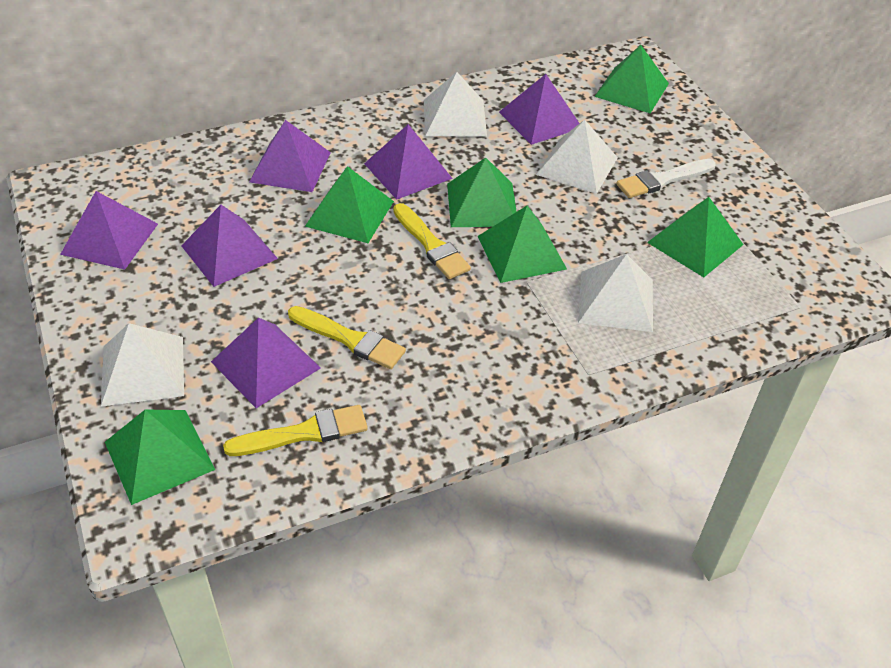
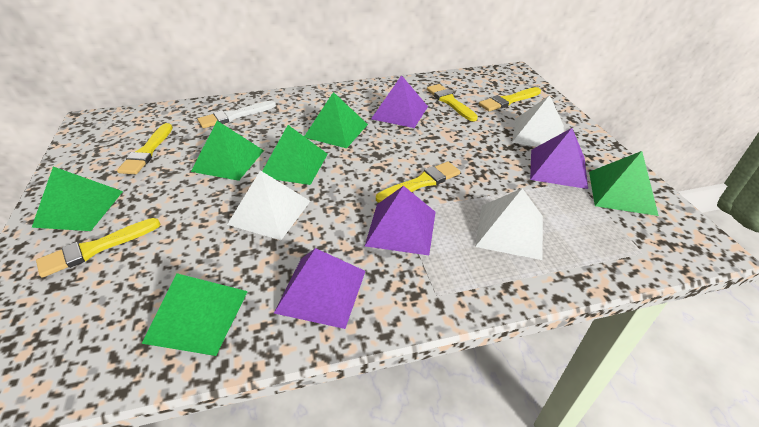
purple pyramid: 6 -> 4
white pyramid: 4 -> 3
yellow brush: 3 -> 5

